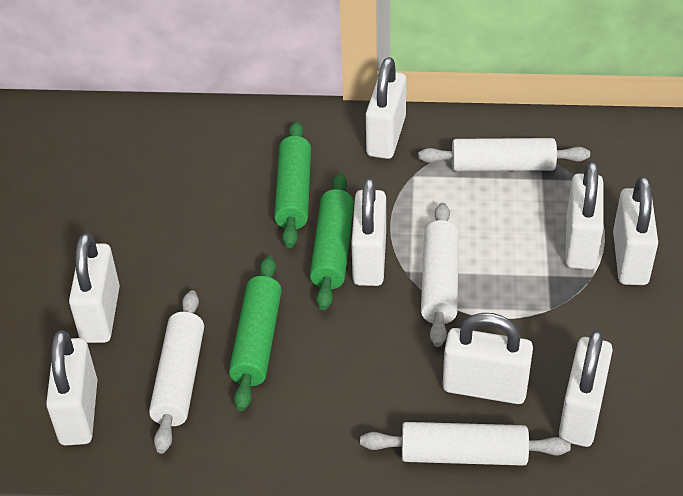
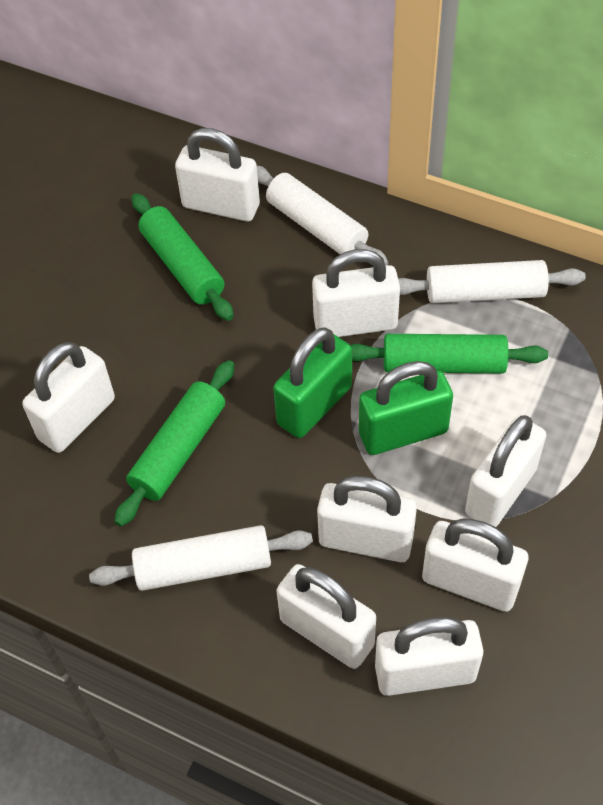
green padlock: 0 -> 2
white rolling pin: 4 -> 3

